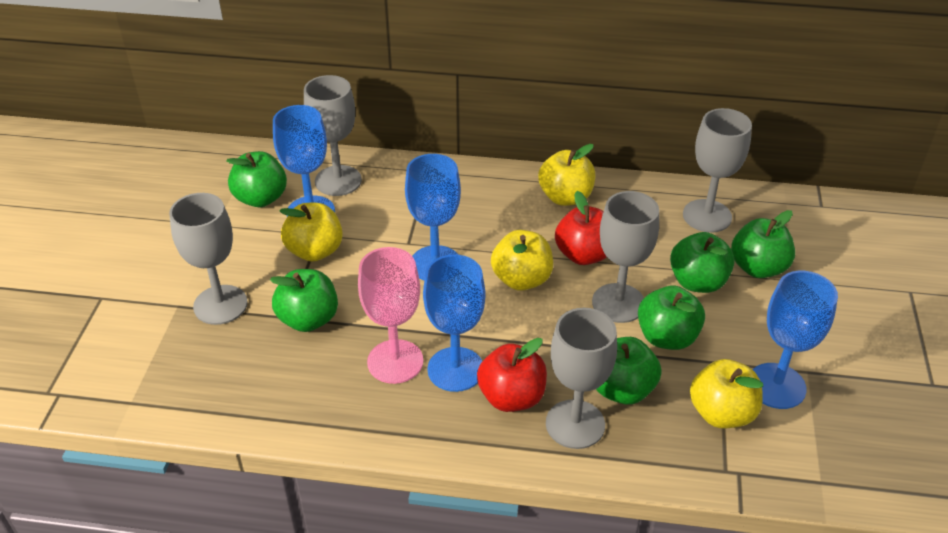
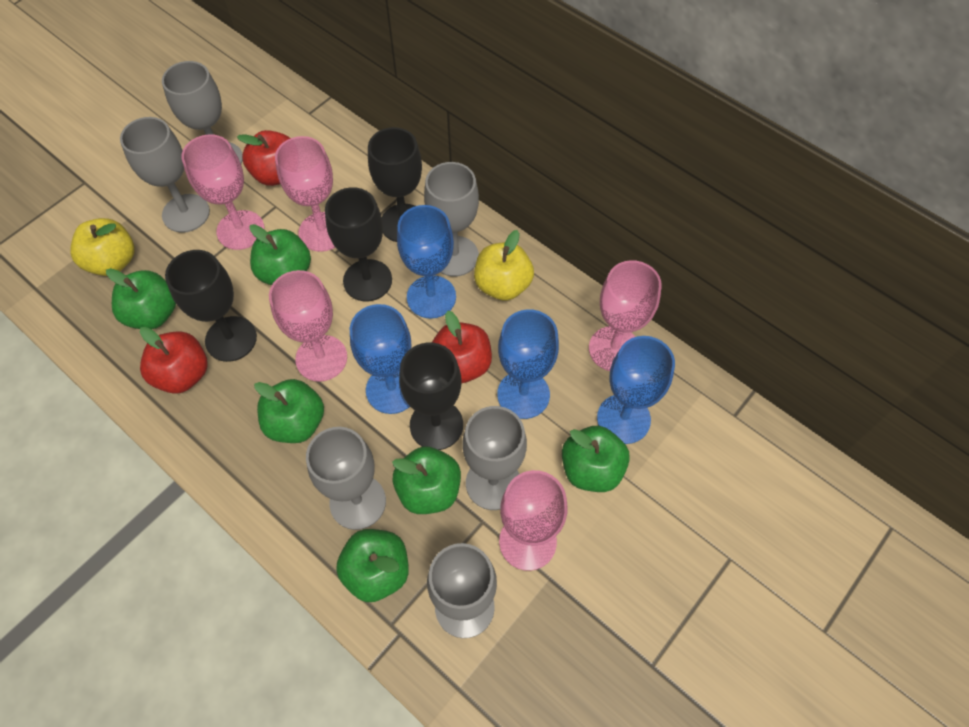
black goblet: 0 -> 4
grey goblet: 5 -> 6
pink goblet: 1 -> 5
red apple: 2 -> 3
yellow apple: 4 -> 2

